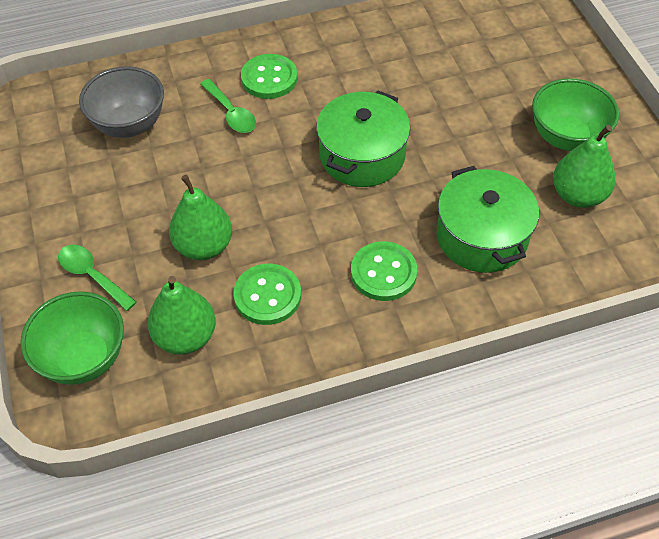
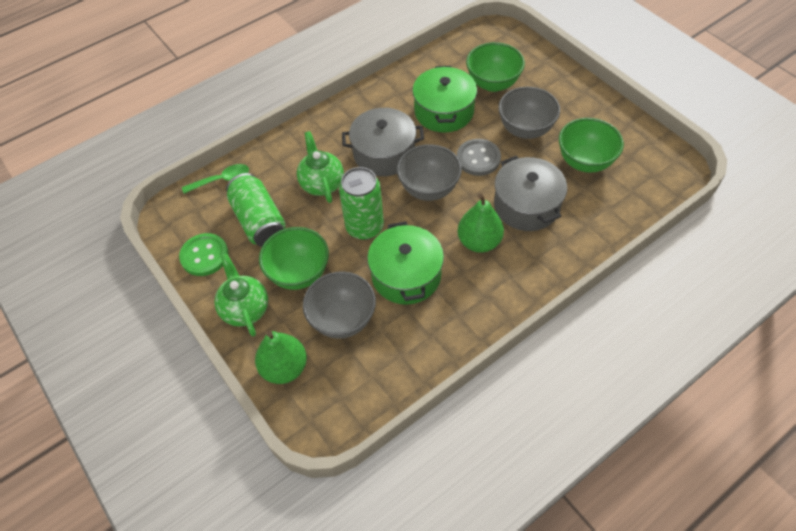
green bowl: 2 -> 3
green button: 3 -> 1
green can: 0 -> 2
green pear: 3 -> 2
green spoon: 2 -> 1
green teapot: 0 -> 2
grey bowl: 1 -> 3
grey button: 0 -> 1
grey pot: 0 -> 2

